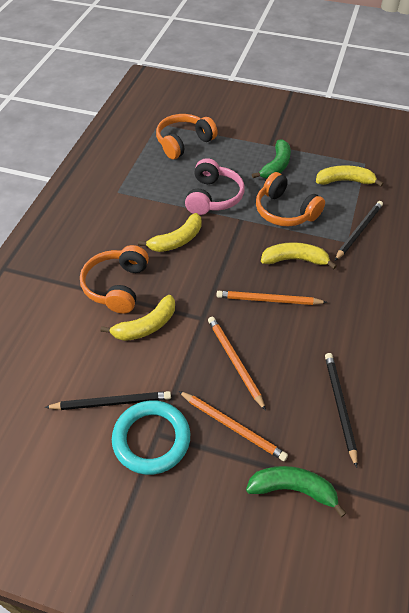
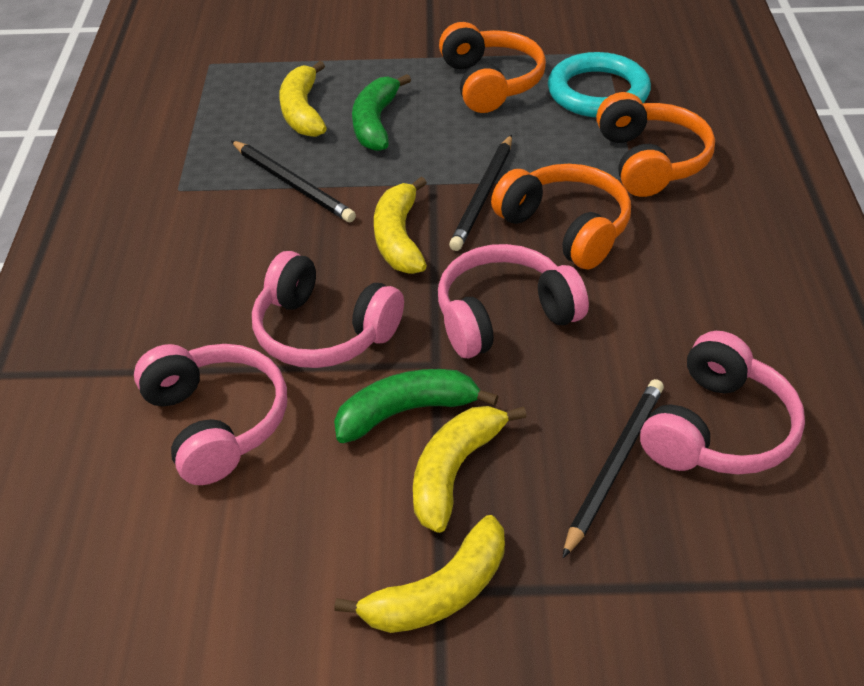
orange pencil: 3 -> 0
pink headphones: 1 -> 4

